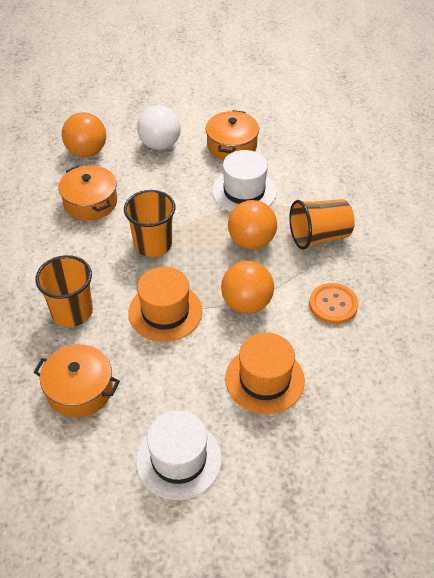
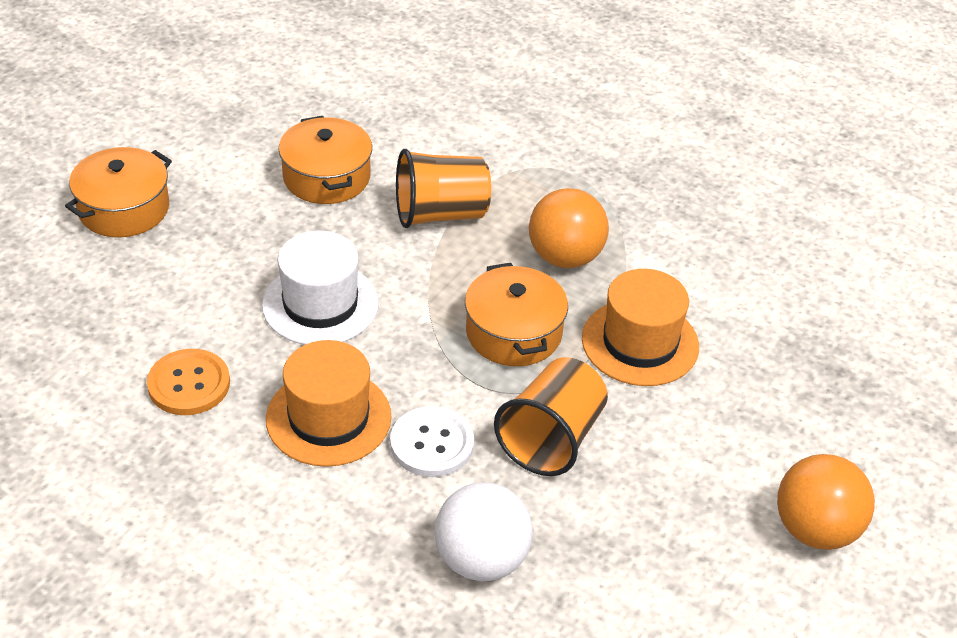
orange ball: 3 -> 2
orange cup: 3 -> 2
white button: 0 -> 1
white hat: 2 -> 1

